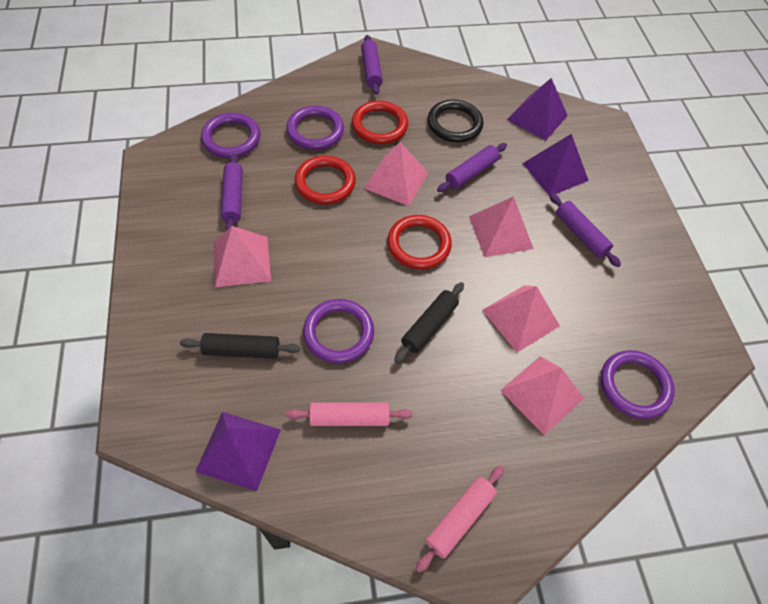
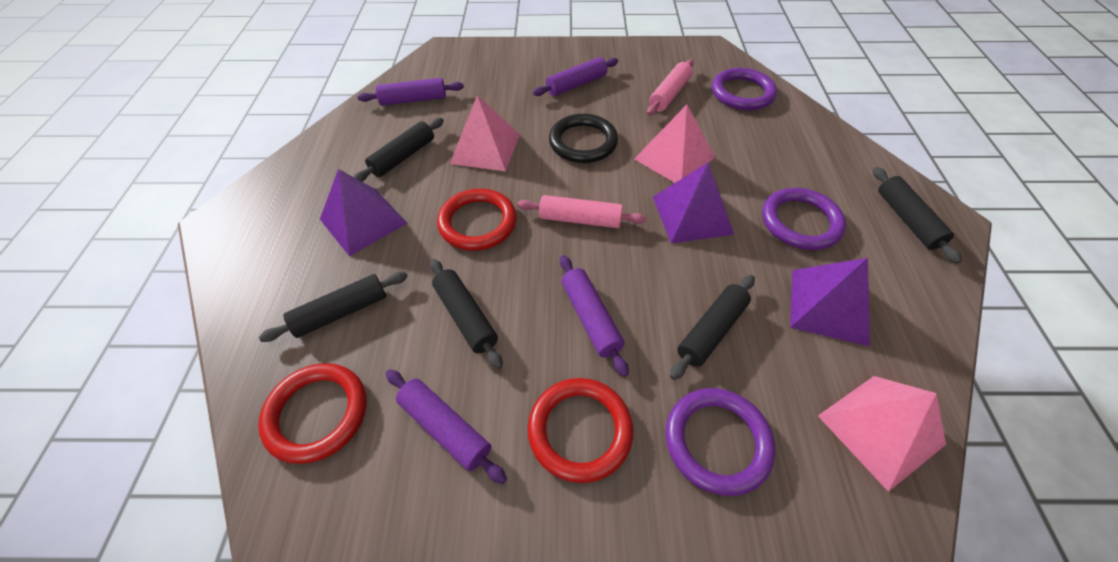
black rolling pin: 2 -> 5
pink pyramid: 5 -> 3
purple ring: 4 -> 3

